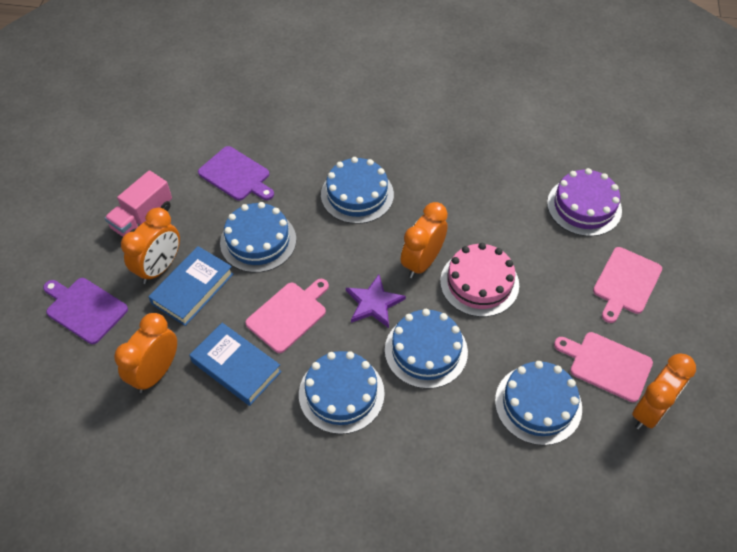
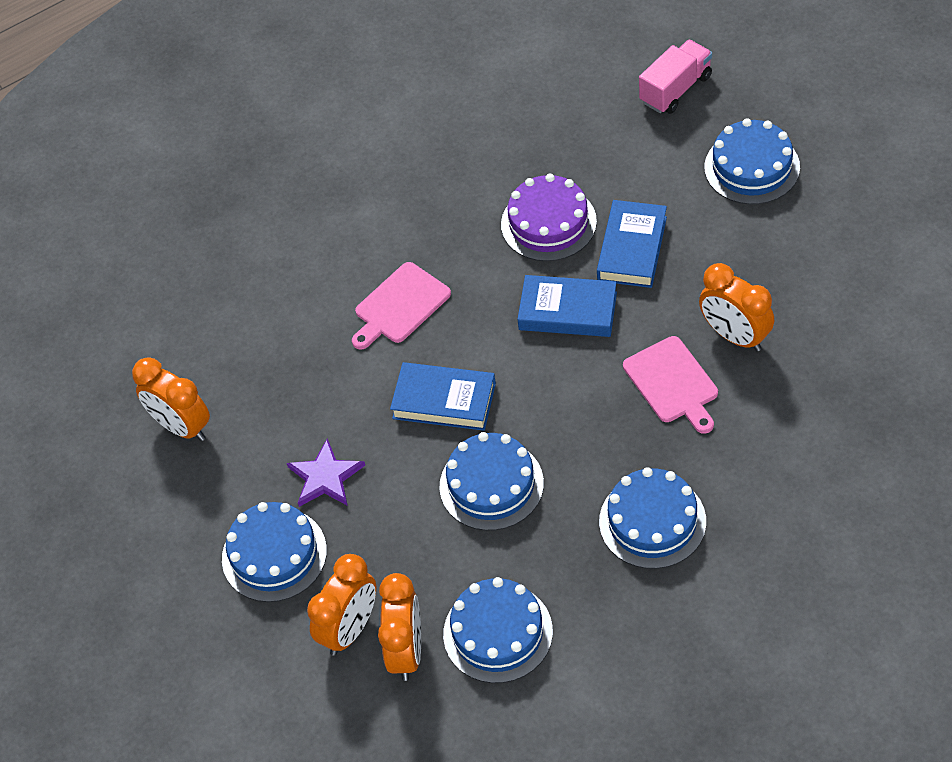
blue book: 2 -> 3
pink cake: 1 -> 0
pink cutting board: 3 -> 2
purple cutting board: 2 -> 0

